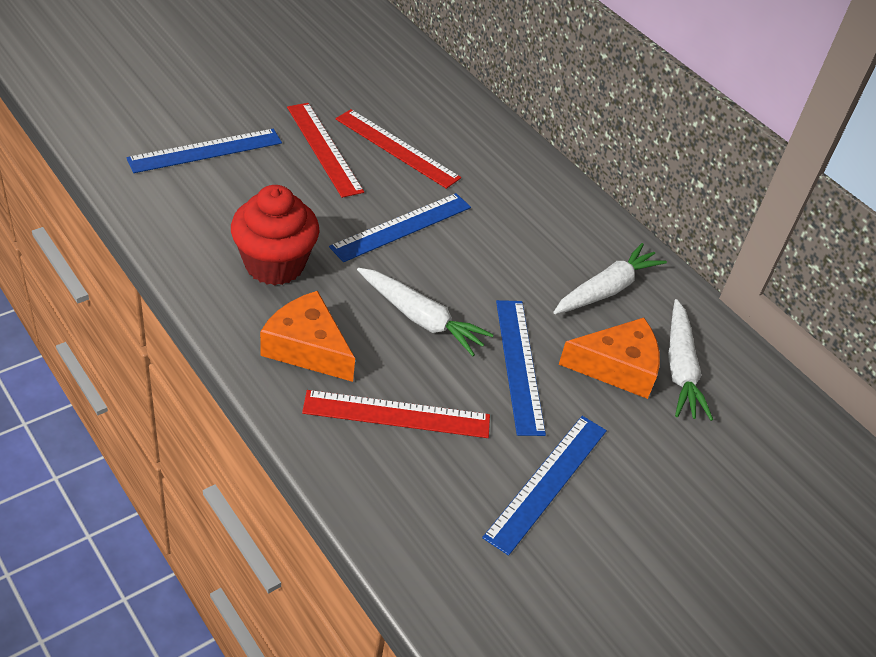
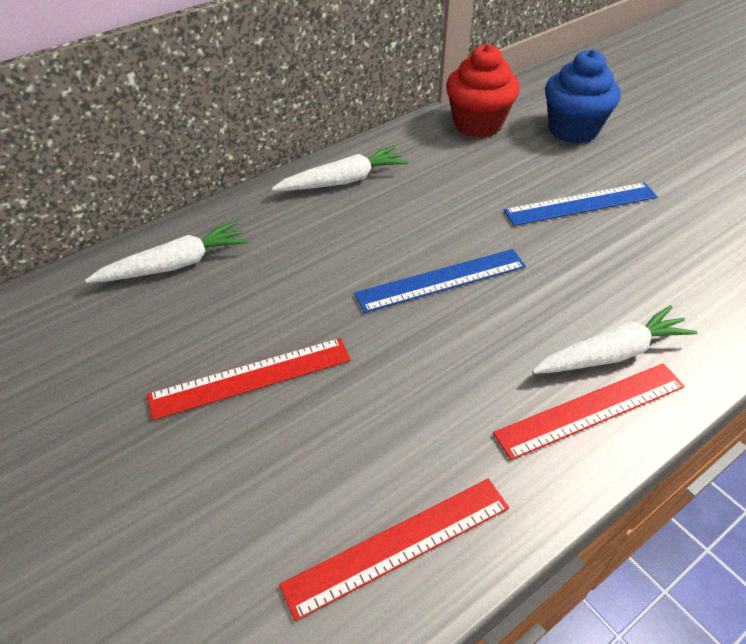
blue cupcake: 0 -> 1
blue ruler: 4 -> 2
orange cheese: 2 -> 0

